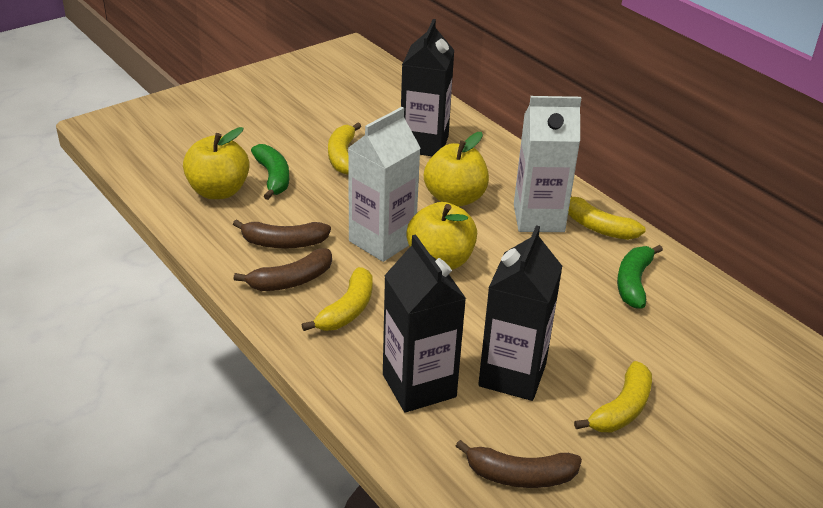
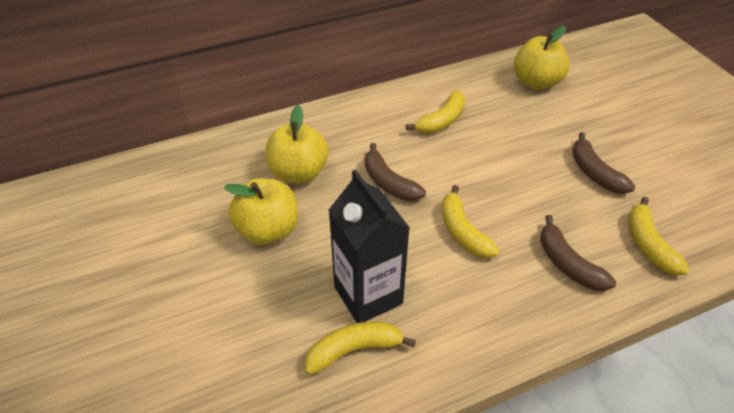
black carton: 3 -> 1
green banana: 2 -> 0
white carton: 2 -> 0

